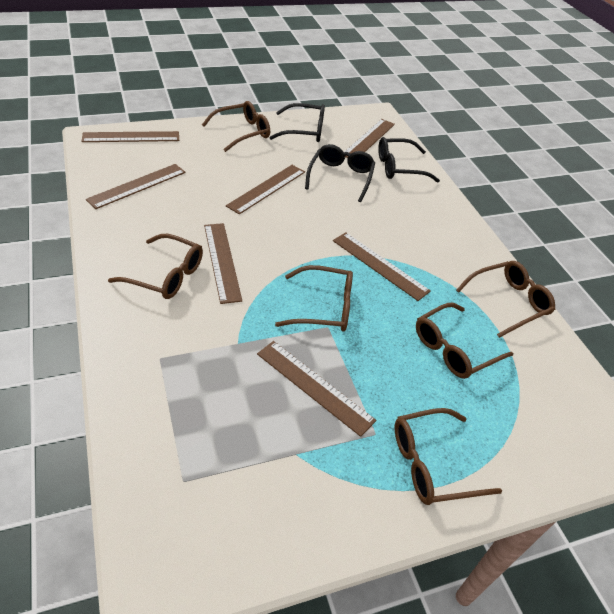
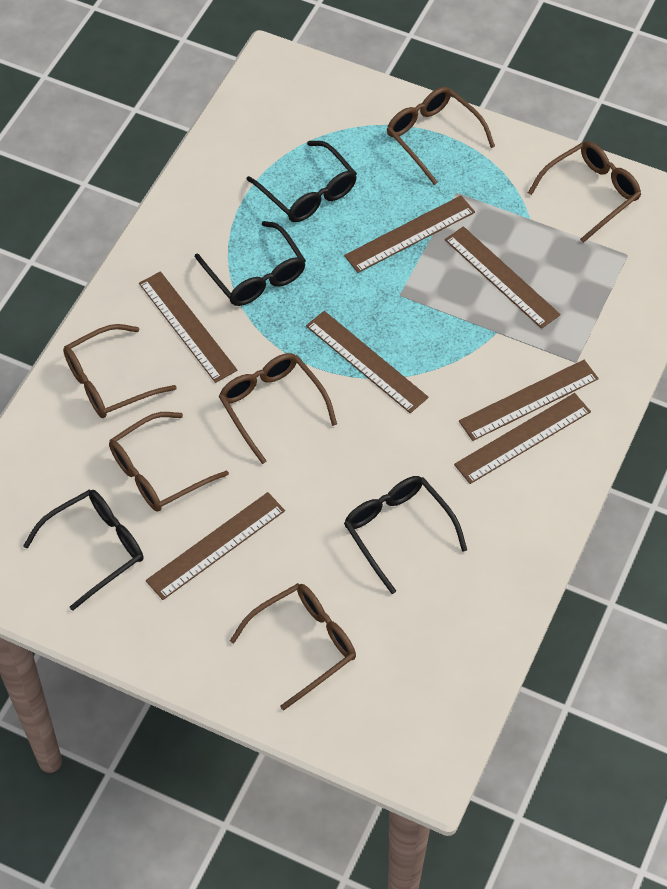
black glasses: 3 -> 4

